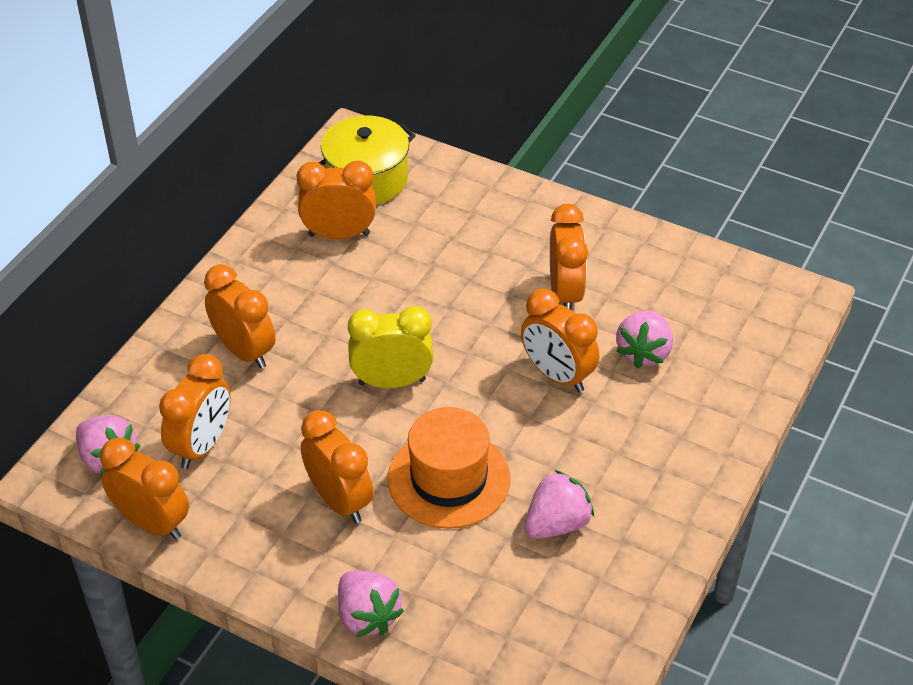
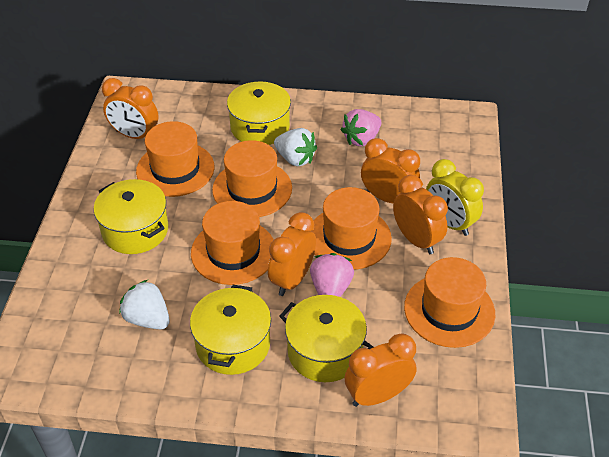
orange clock: 7 -> 5
orange hat: 1 -> 5
pink strawberry: 4 -> 2
white strawberry: 0 -> 2
yellow pot: 1 -> 4

